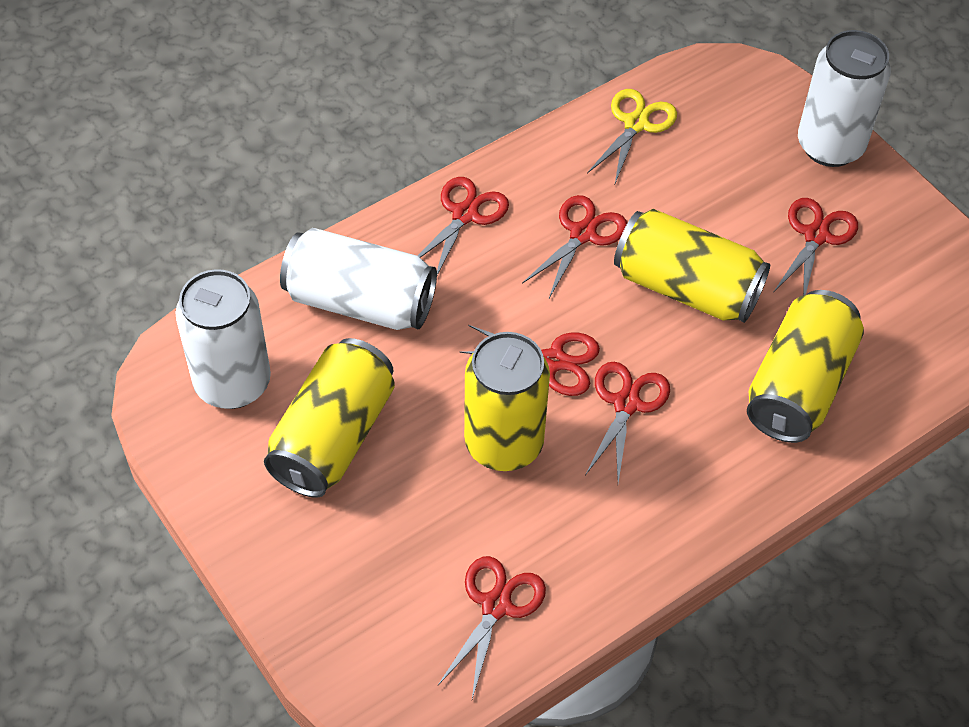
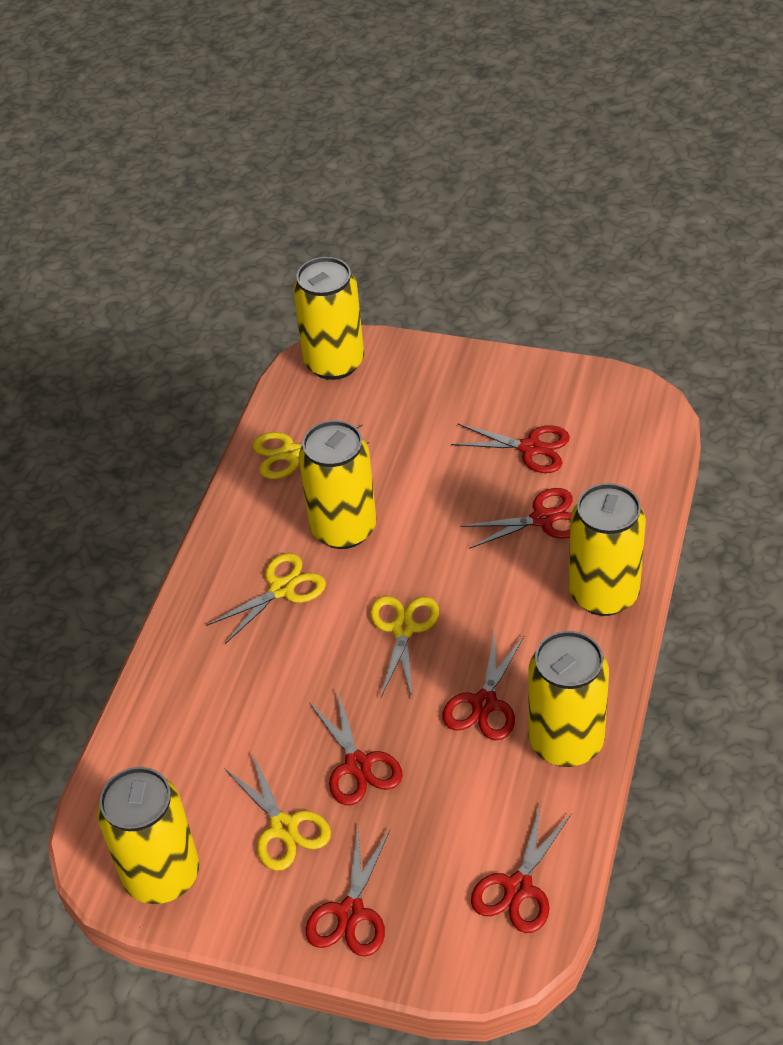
white can: 3 -> 0
yellow can: 4 -> 5
yellow scissors: 1 -> 4

